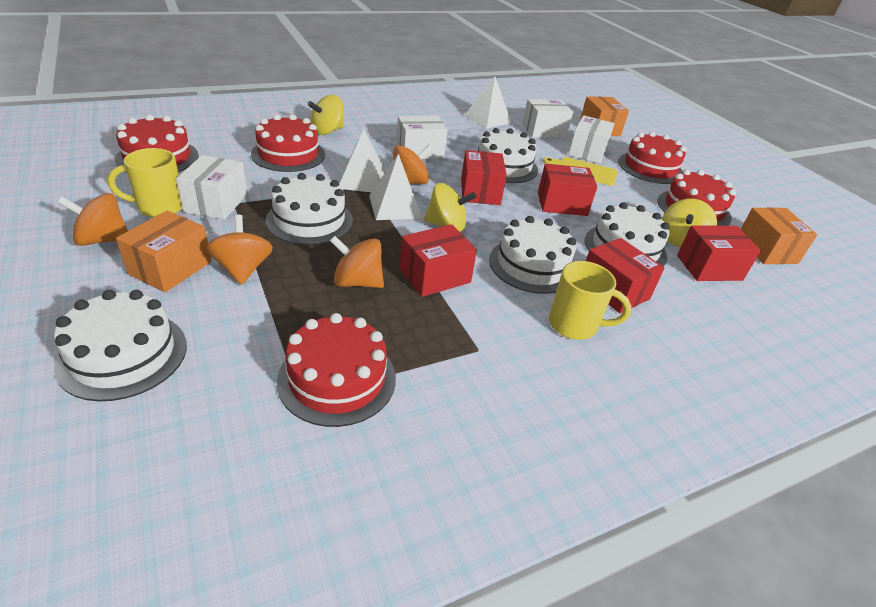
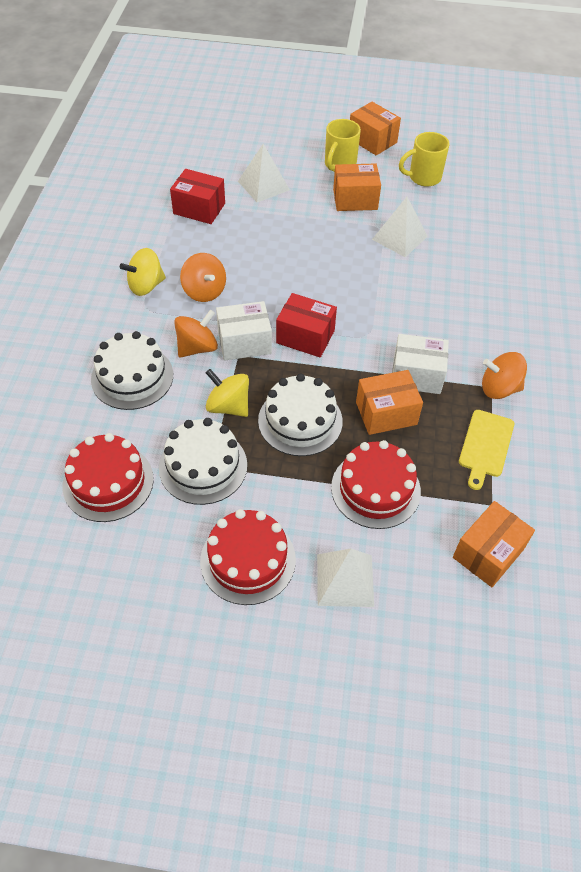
orange box: 3 -> 4
orange spinning top: 4 -> 3
red box: 5 -> 2
red cake: 5 -> 3
white box: 4 -> 2
white cake: 5 -> 3
yellow spinning top: 3 -> 2

